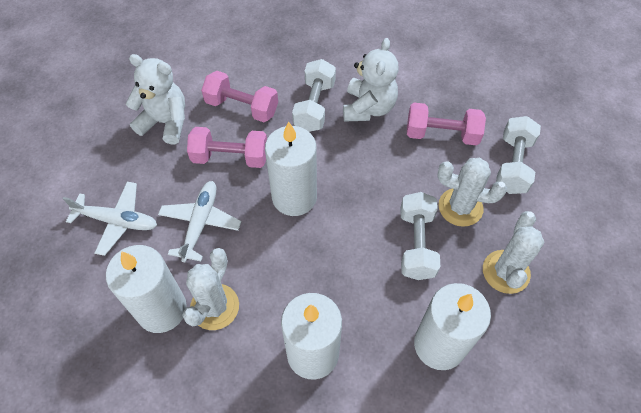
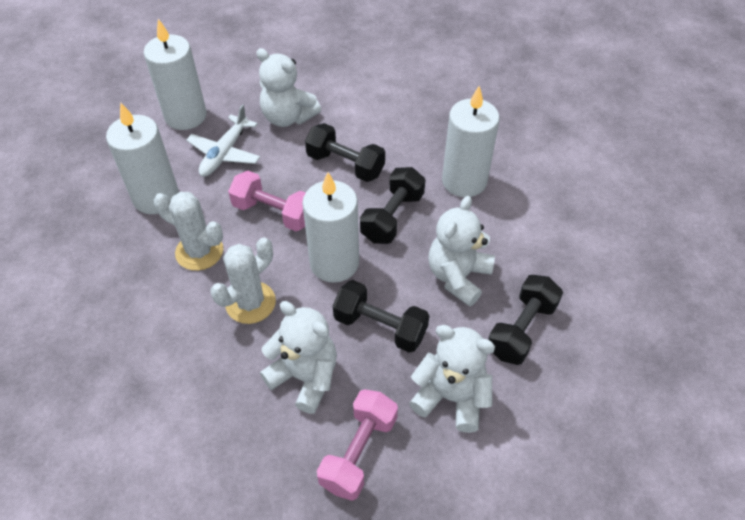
black dumbbell: 0 -> 4
pink dumbbell: 3 -> 2
white cactus: 3 -> 2
white dumbbell: 3 -> 0
white plane: 2 -> 1
white teddy bear: 2 -> 4

